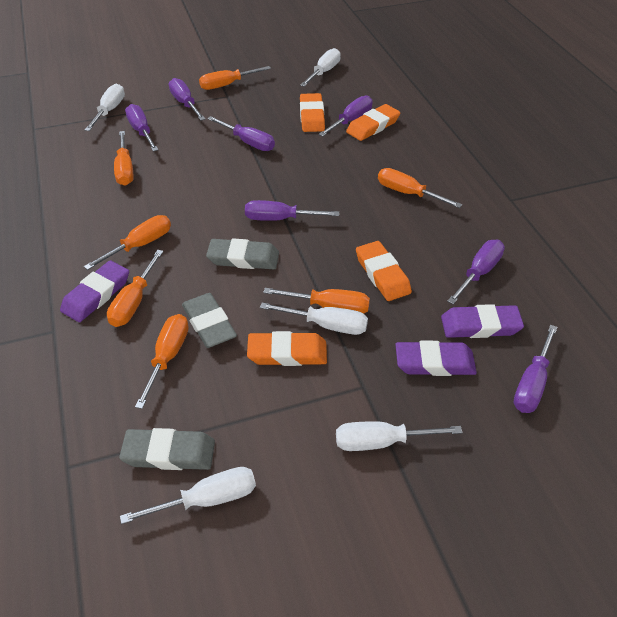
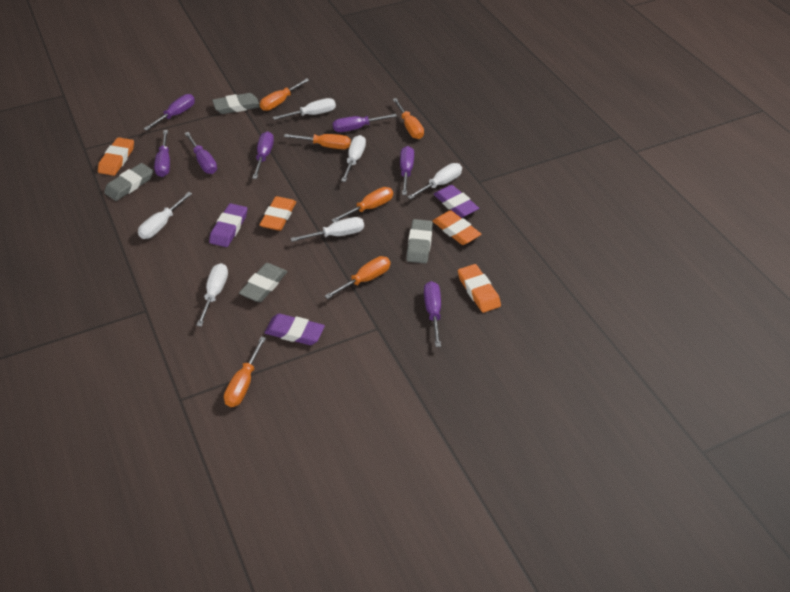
grey eraser: 3 -> 4
orange screwdriver: 7 -> 6
white screwdriver: 5 -> 6

